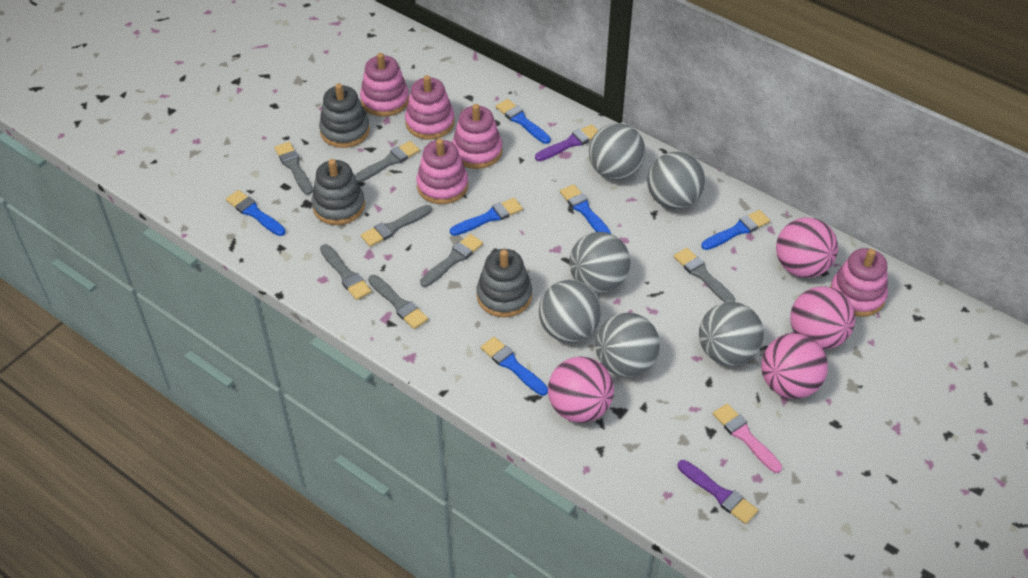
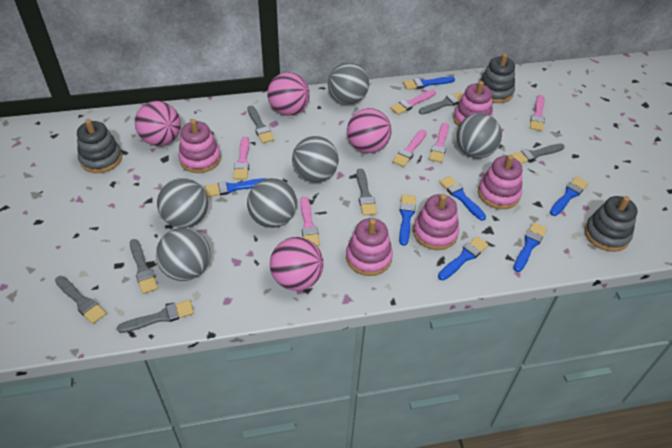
blue brush: 6 -> 7
pink brush: 1 -> 6
purple brush: 2 -> 0

